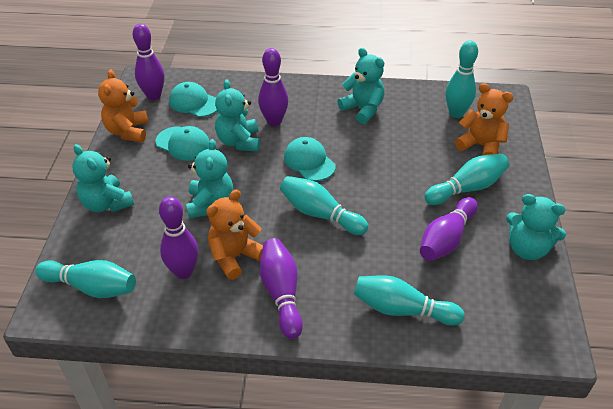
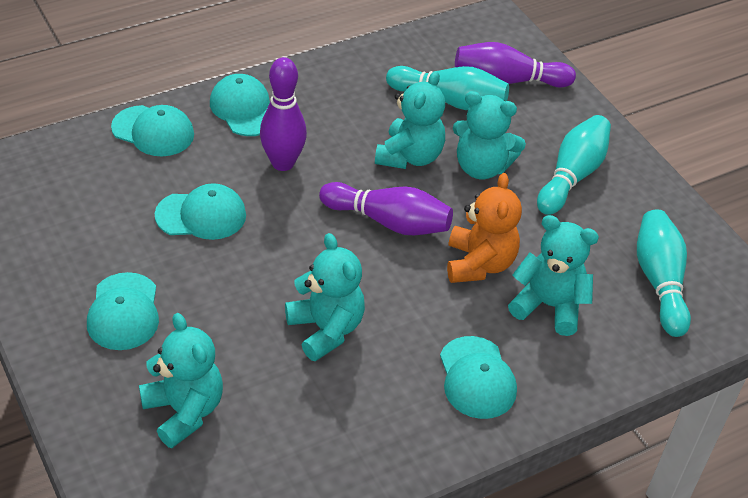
orange teddy bear: 3 -> 1
purple bowling pin: 5 -> 3
turquoise bowling pin: 5 -> 3
turquoise cap: 3 -> 5

